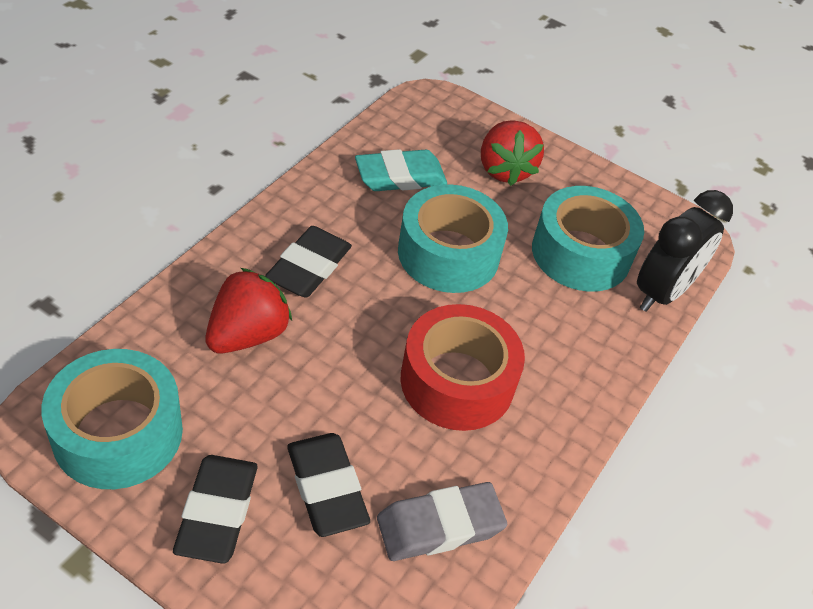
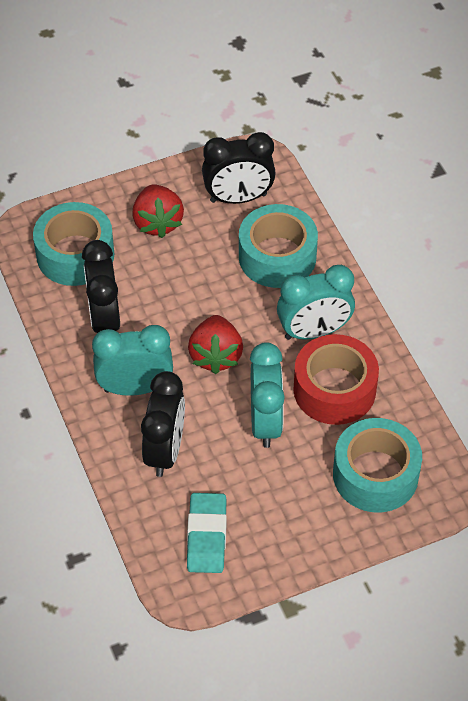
black clock: 1 -> 3
black eraser: 3 -> 0
grey eraser: 1 -> 0
turquoise clock: 0 -> 3

